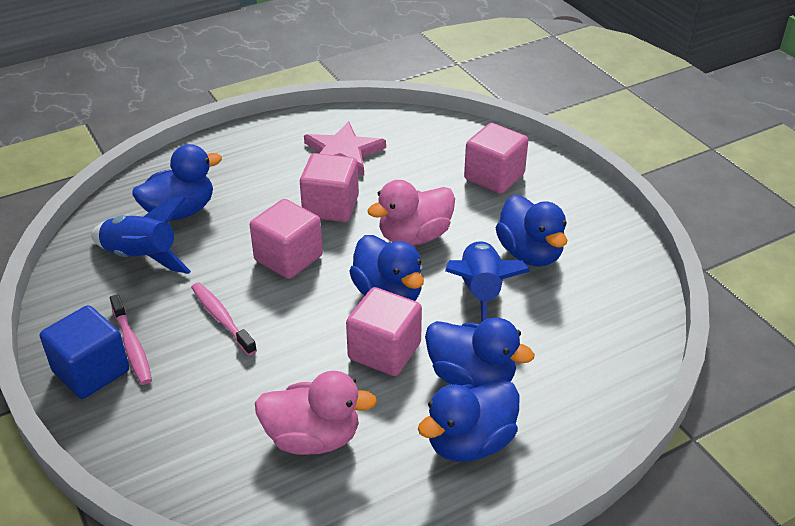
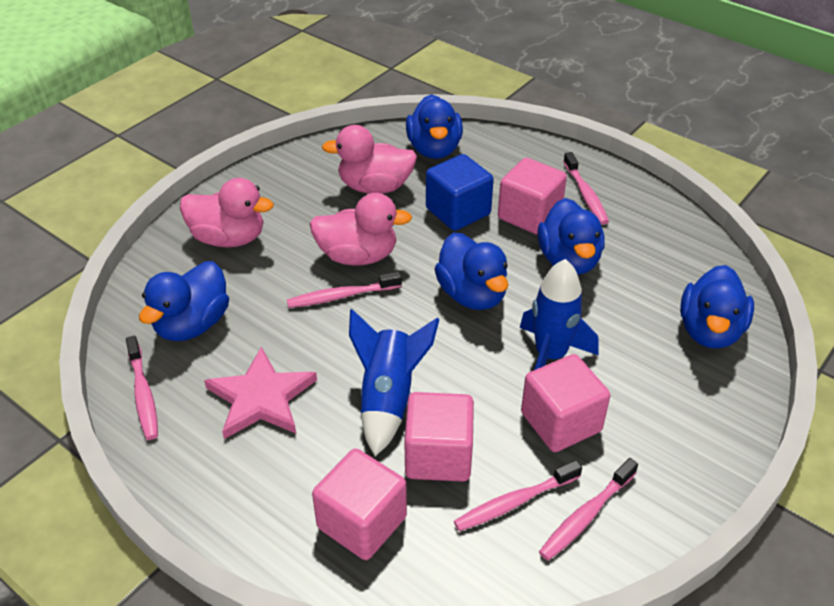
pink duck: 2 -> 3
pink toothbrush: 2 -> 5

